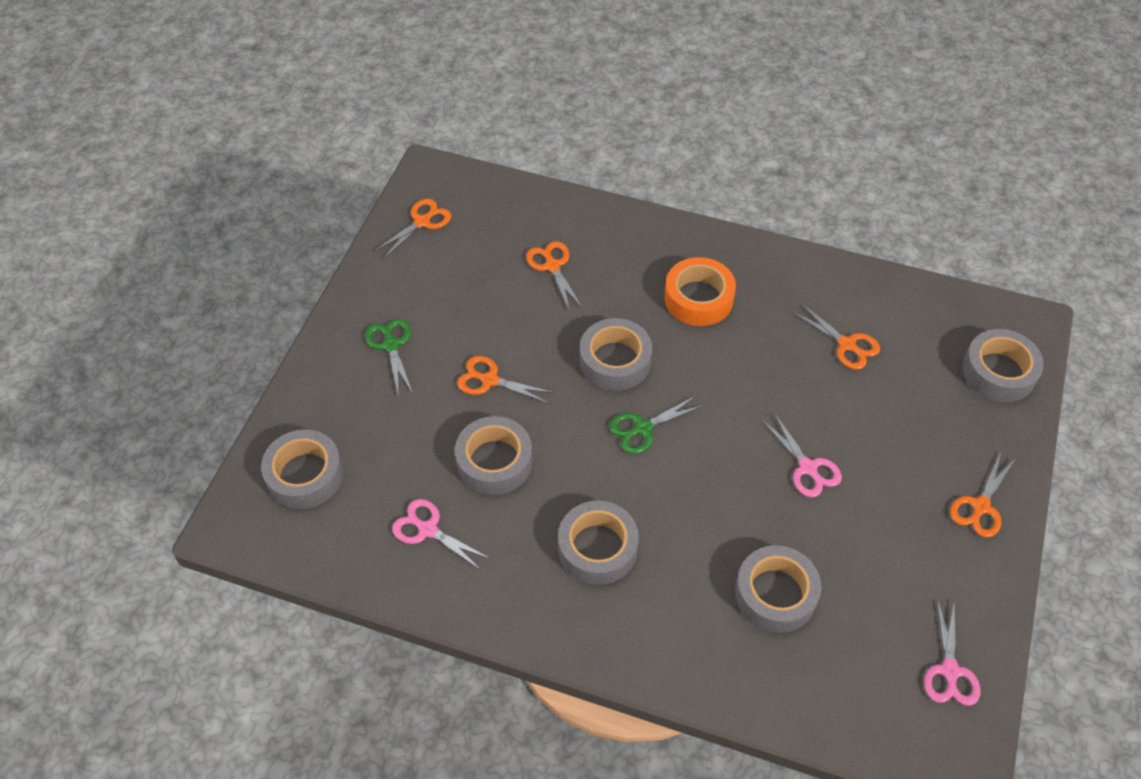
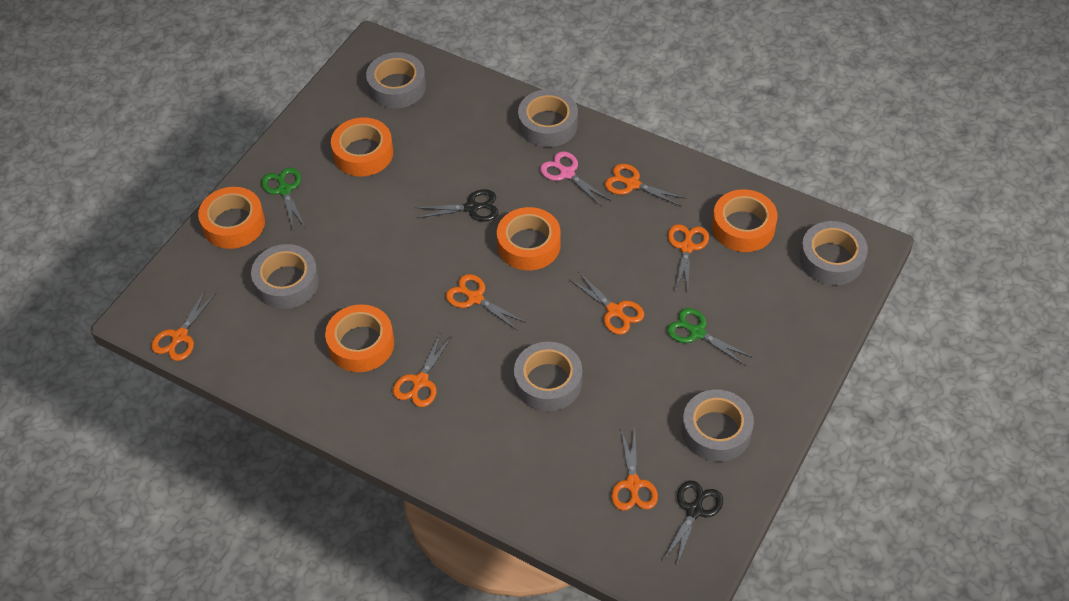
black scissors: 0 -> 2
orange scissors: 5 -> 7
orange tape: 1 -> 5
pink scissors: 3 -> 1

